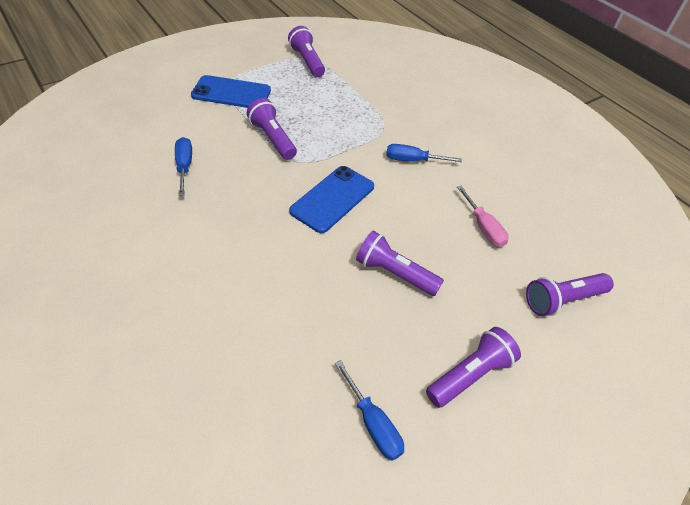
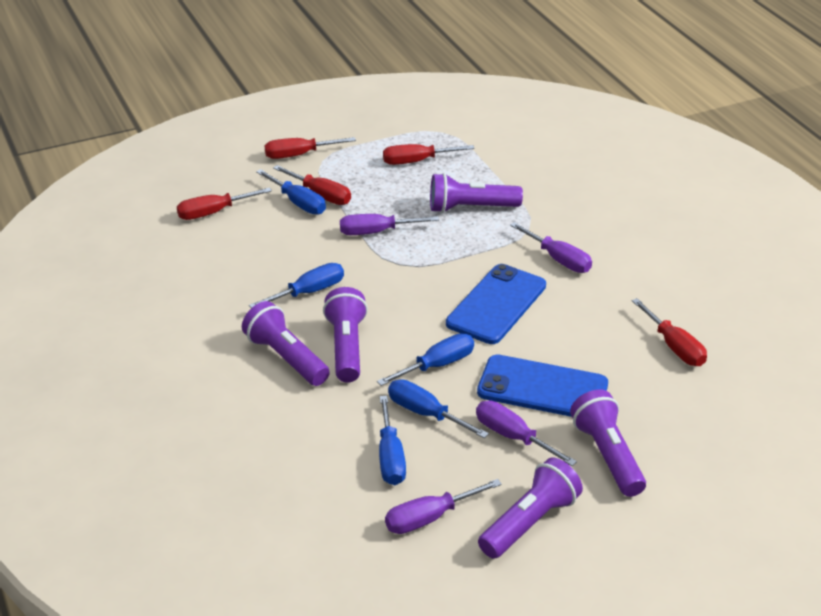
blue screwdriver: 3 -> 5
pink screwdriver: 1 -> 0
purple screwdriver: 0 -> 4
red screwdriver: 0 -> 5

